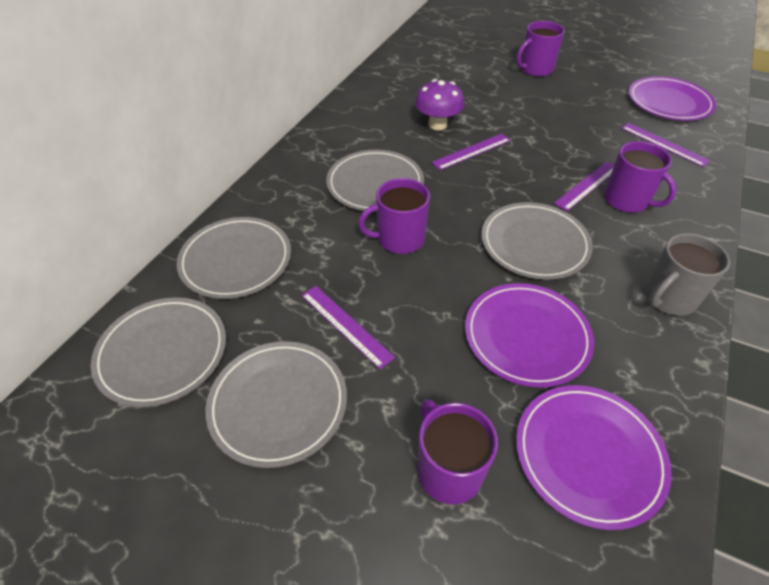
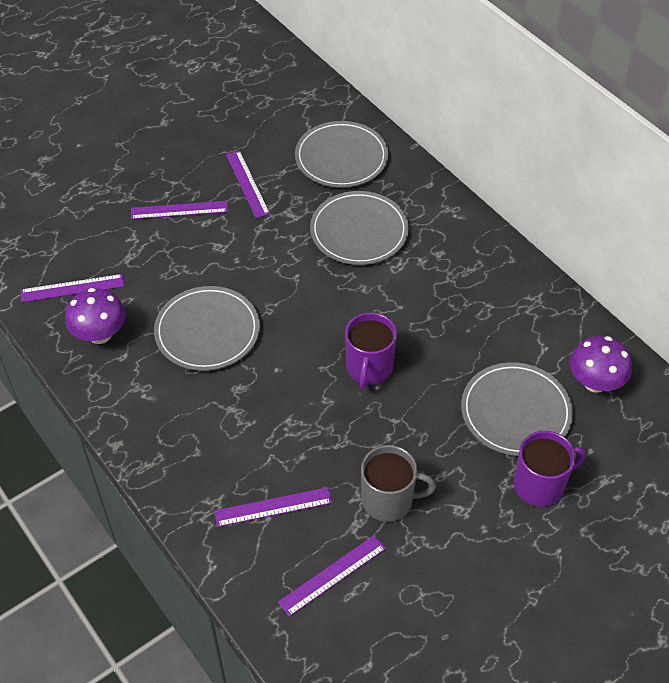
grey plate: 5 -> 4
purple mug: 4 -> 2
purple mushroom: 1 -> 2
purple plate: 3 -> 0
purple ruler: 4 -> 5

